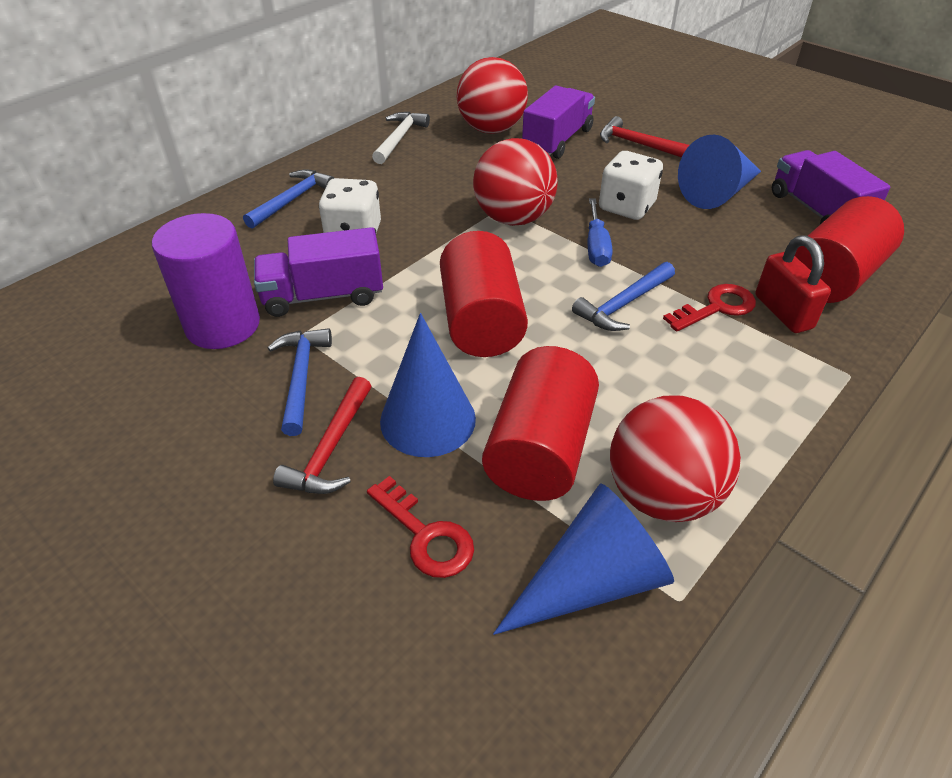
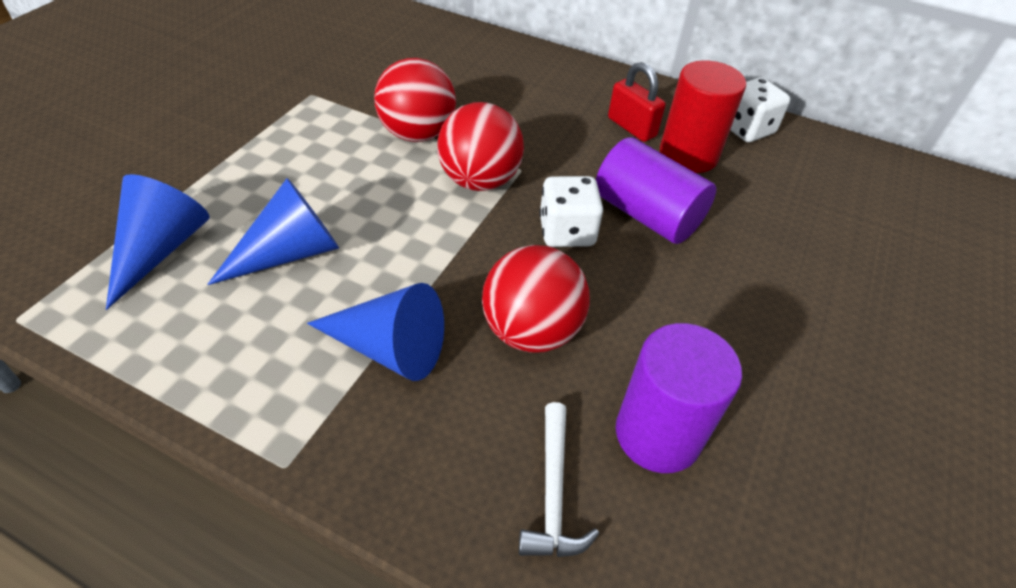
blue hammer: 3 -> 0
blue screwdriver: 1 -> 0
purple cylinder: 1 -> 2
purple truck: 3 -> 0
red cylinder: 3 -> 1
red hammer: 2 -> 0
red key: 2 -> 0

